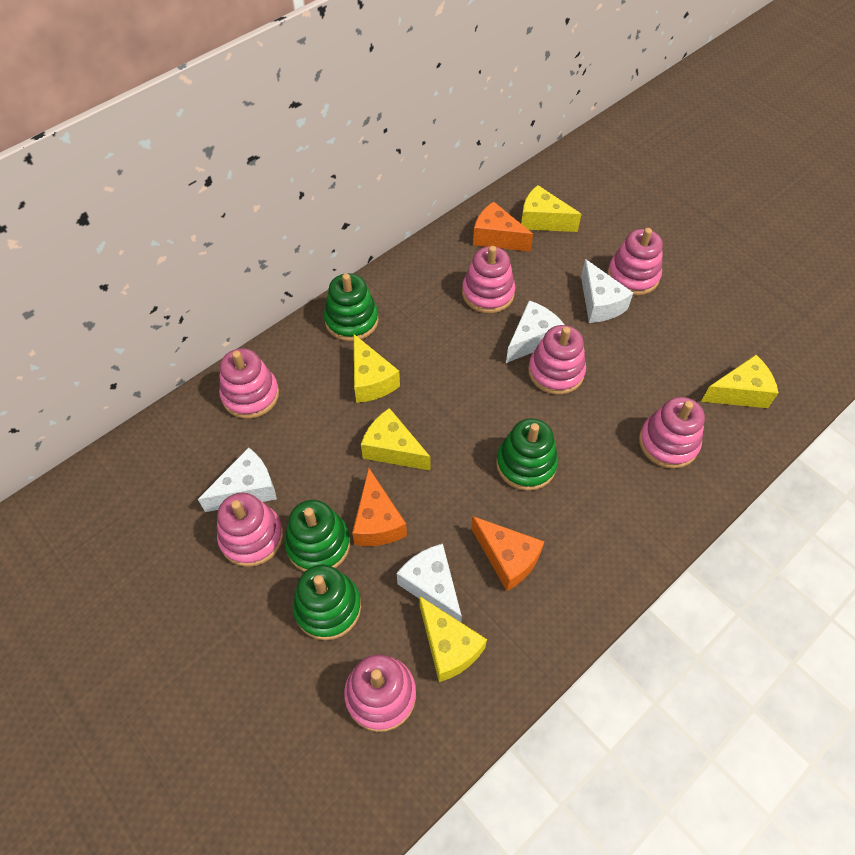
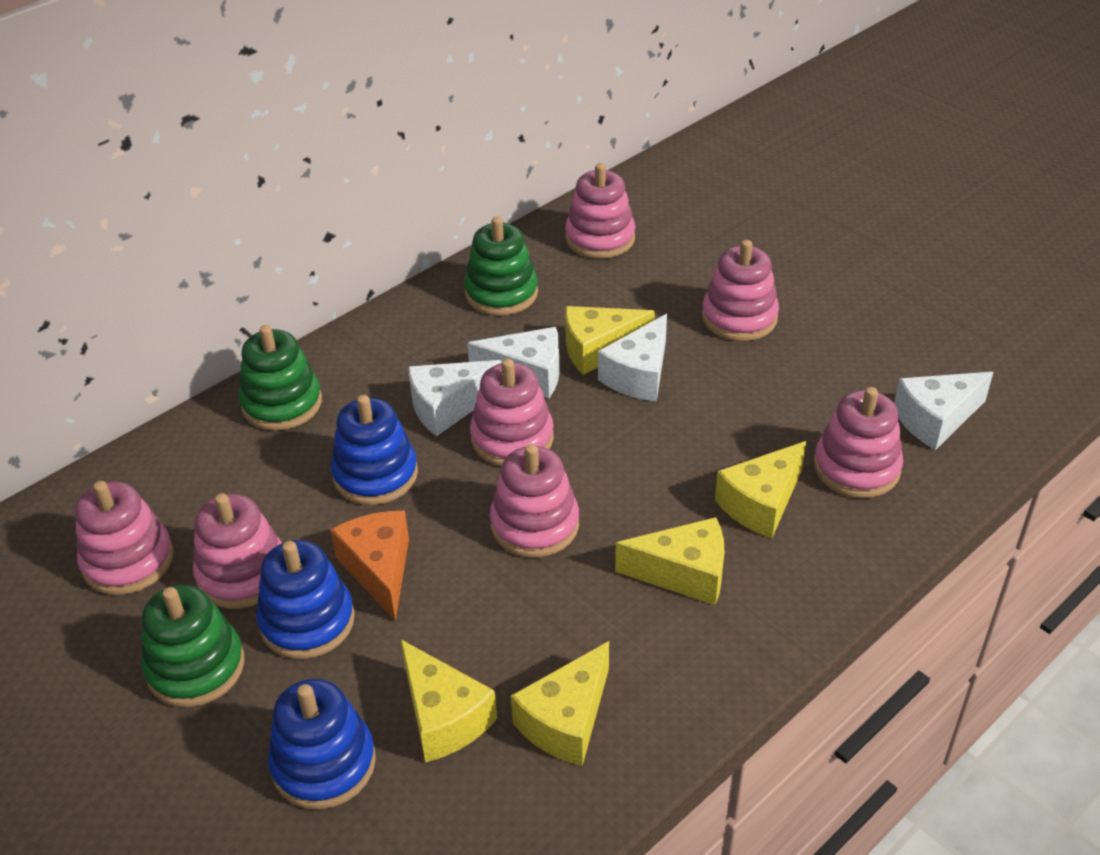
blue stacking toy: 0 -> 3
green stacking toy: 4 -> 3
orange cheese: 3 -> 1

